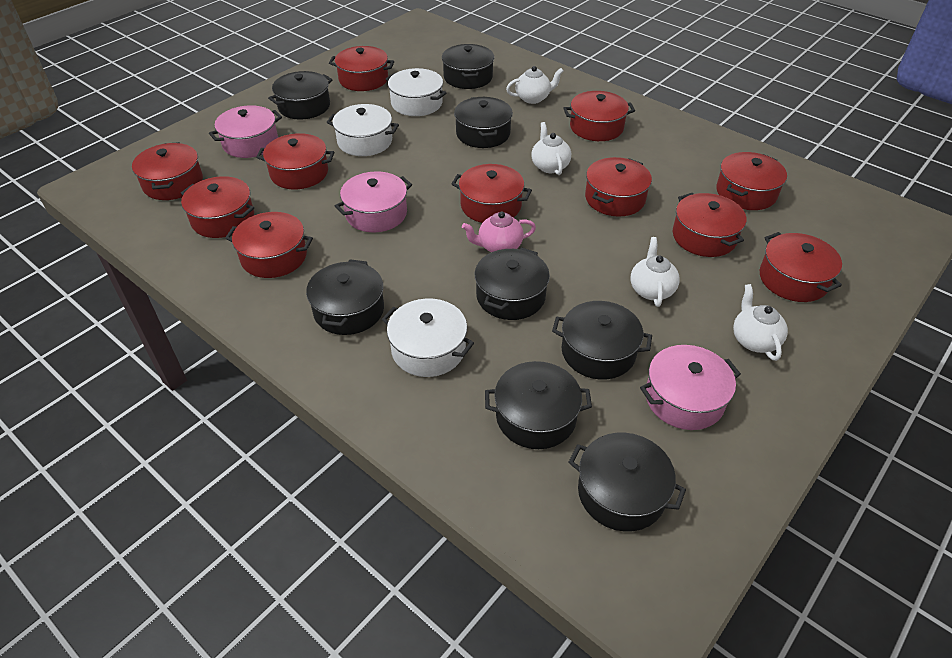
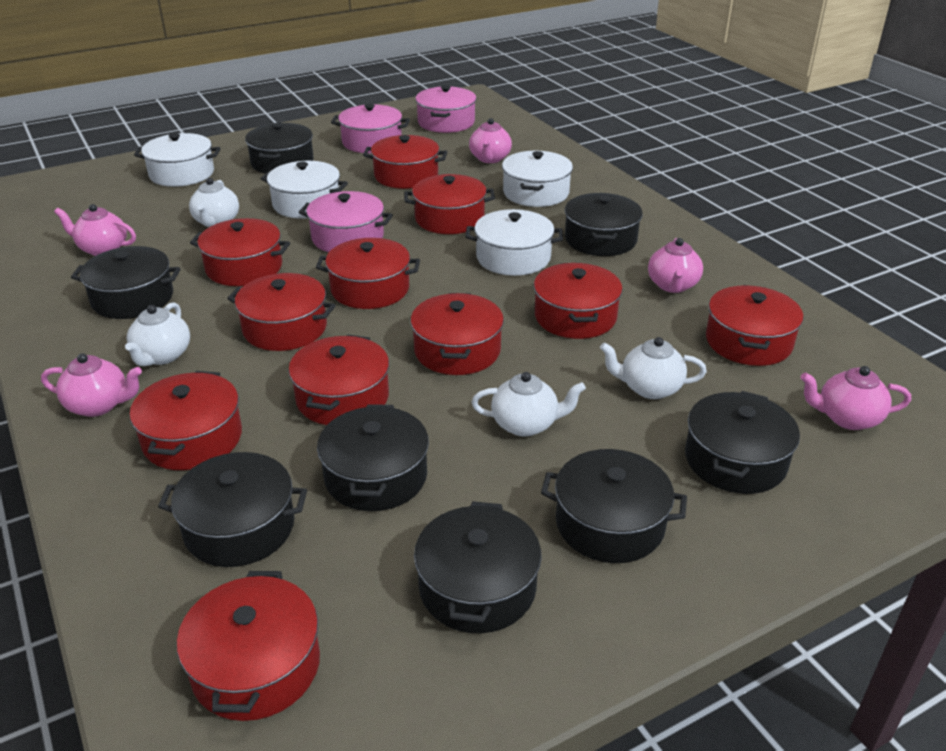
pink teapot: 1 -> 5
white pot: 3 -> 4

